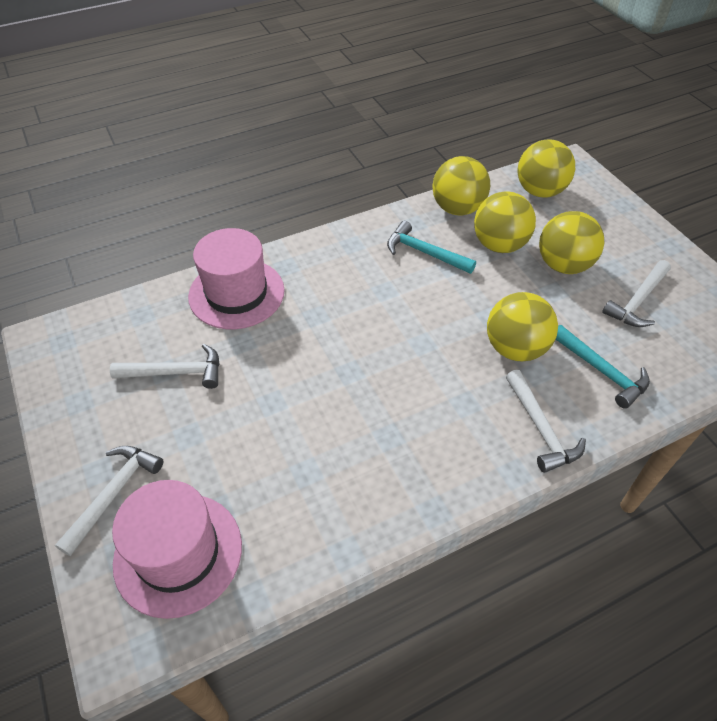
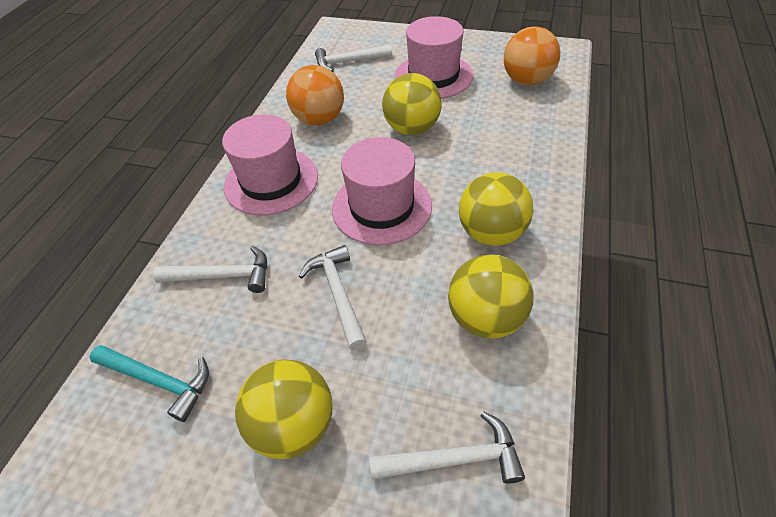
orange ball: 0 -> 2
pink hat: 2 -> 3
turquoise hammer: 2 -> 1
yellow ball: 5 -> 4

